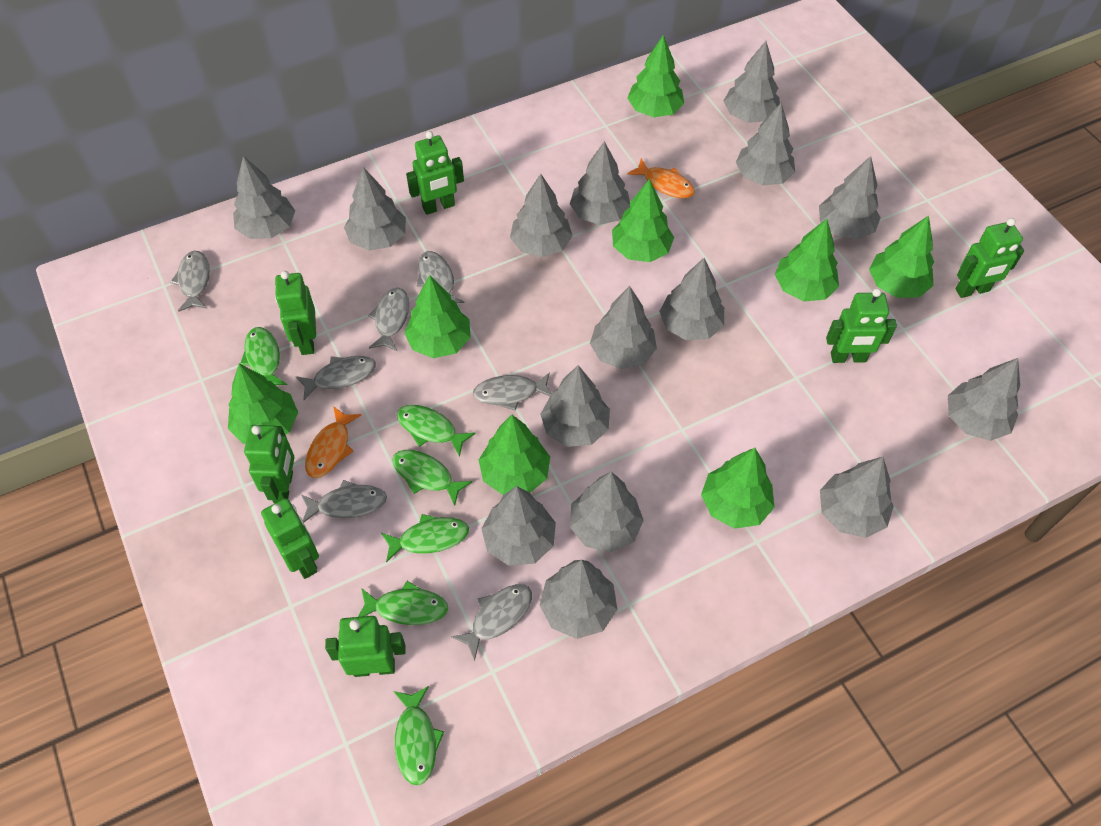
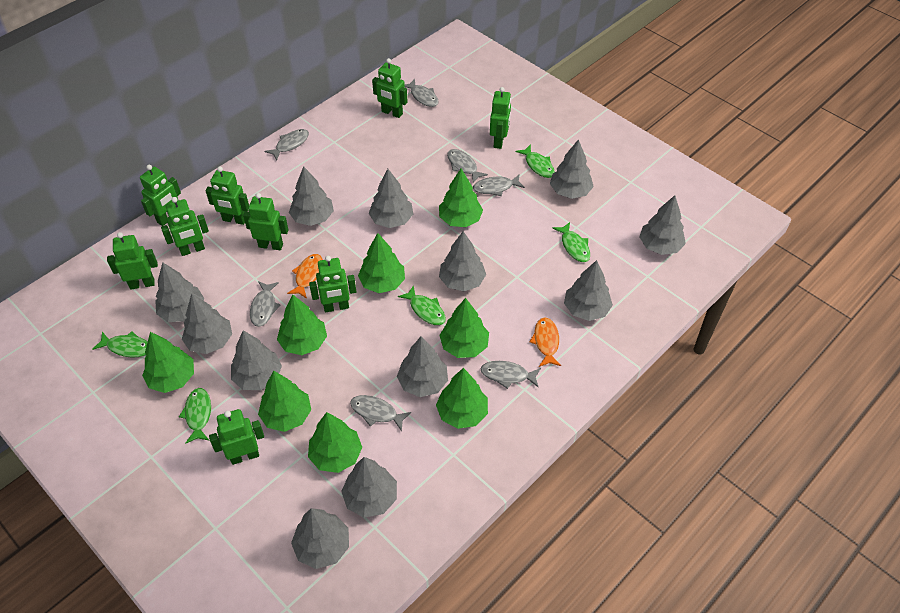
green fish: 6 -> 5
green robot: 7 -> 9
grey tree: 15 -> 12

